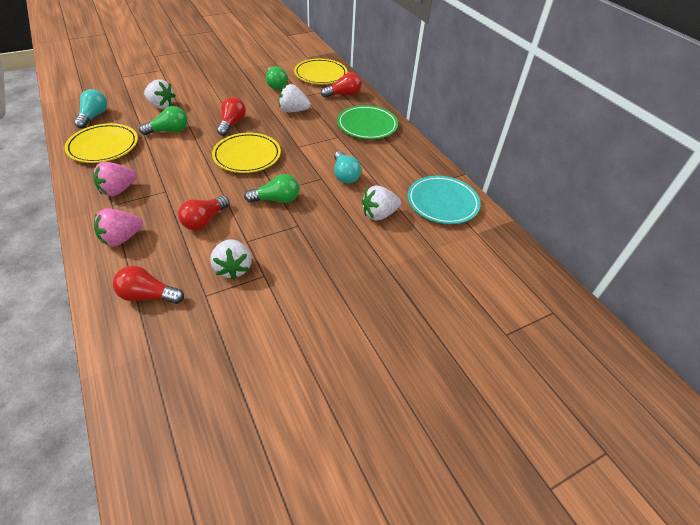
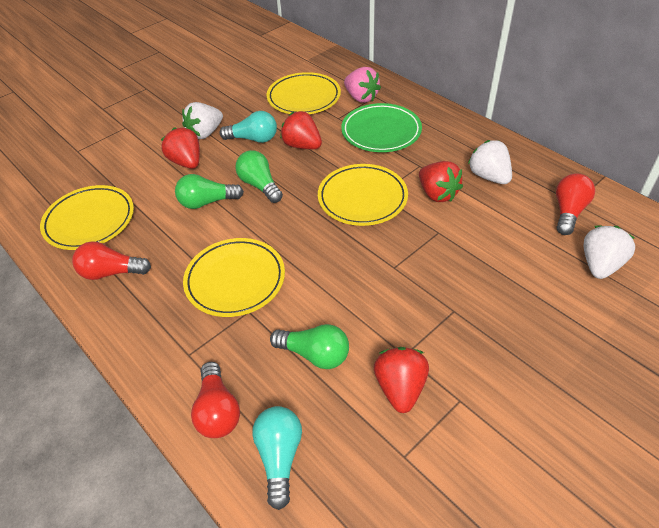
pink strawberry: 2 -> 1
red light bulb: 4 -> 3
red strawberry: 0 -> 4
turquoise plate: 1 -> 0
white strawberry: 4 -> 3
yellow plate: 3 -> 4

